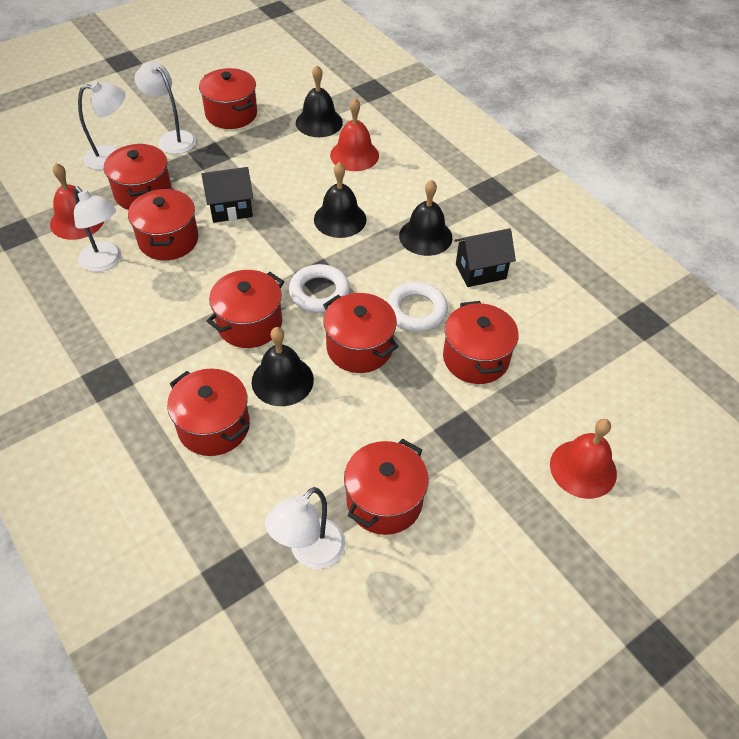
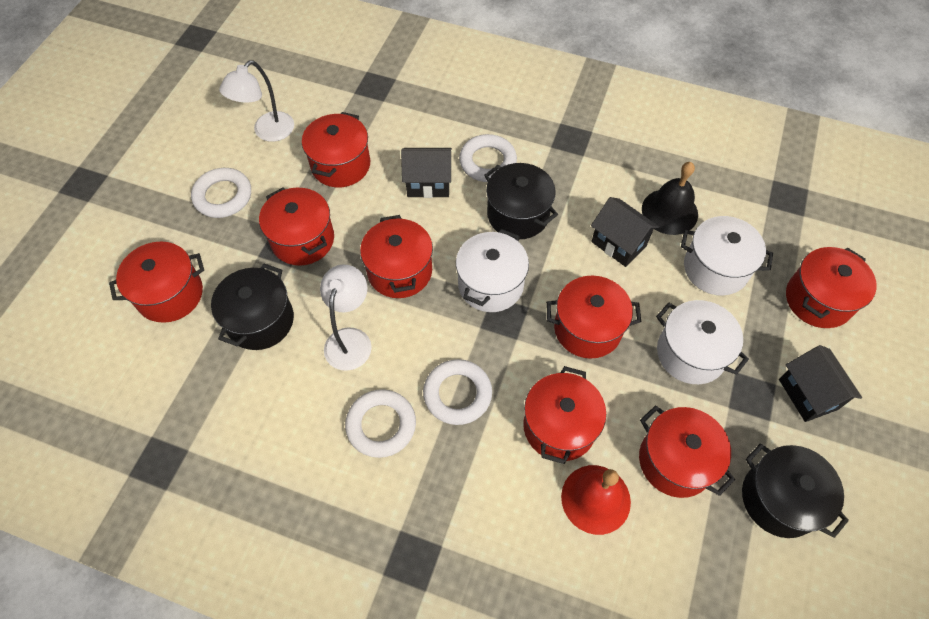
black bell: 4 -> 1
black house: 2 -> 3
black pot: 0 -> 3
red bell: 3 -> 1
white lamp: 4 -> 2
white pot: 0 -> 3
white ring: 2 -> 4

